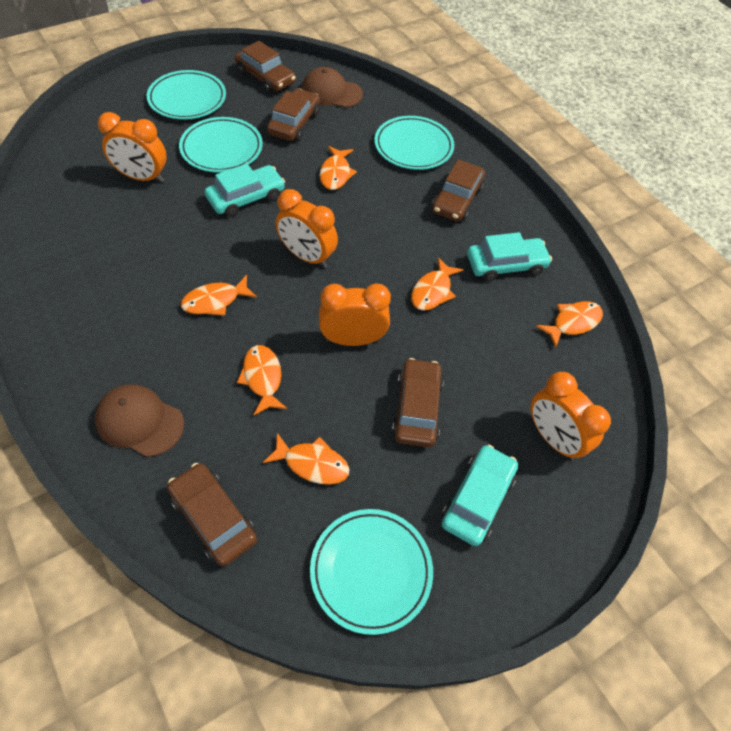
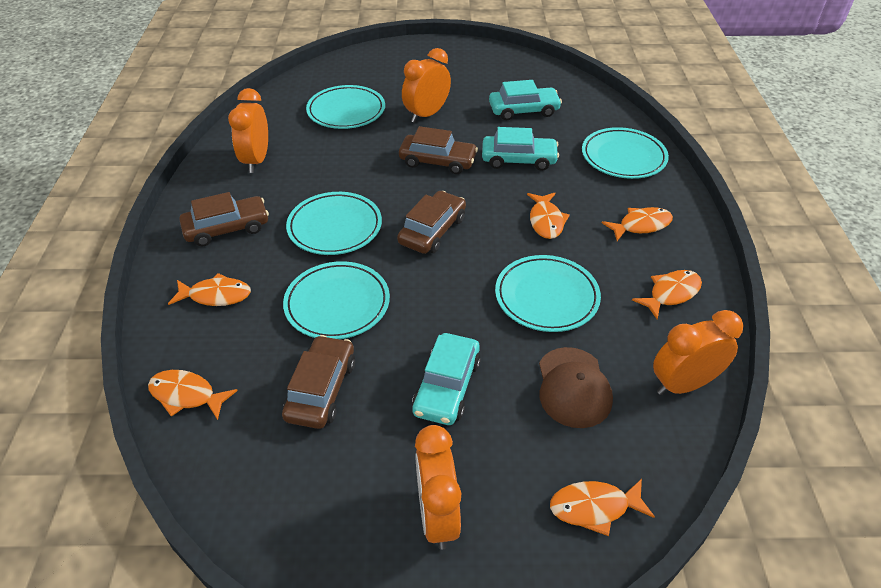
brown cap: 2 -> 1
brown car: 5 -> 4
turquoise plate: 4 -> 5

